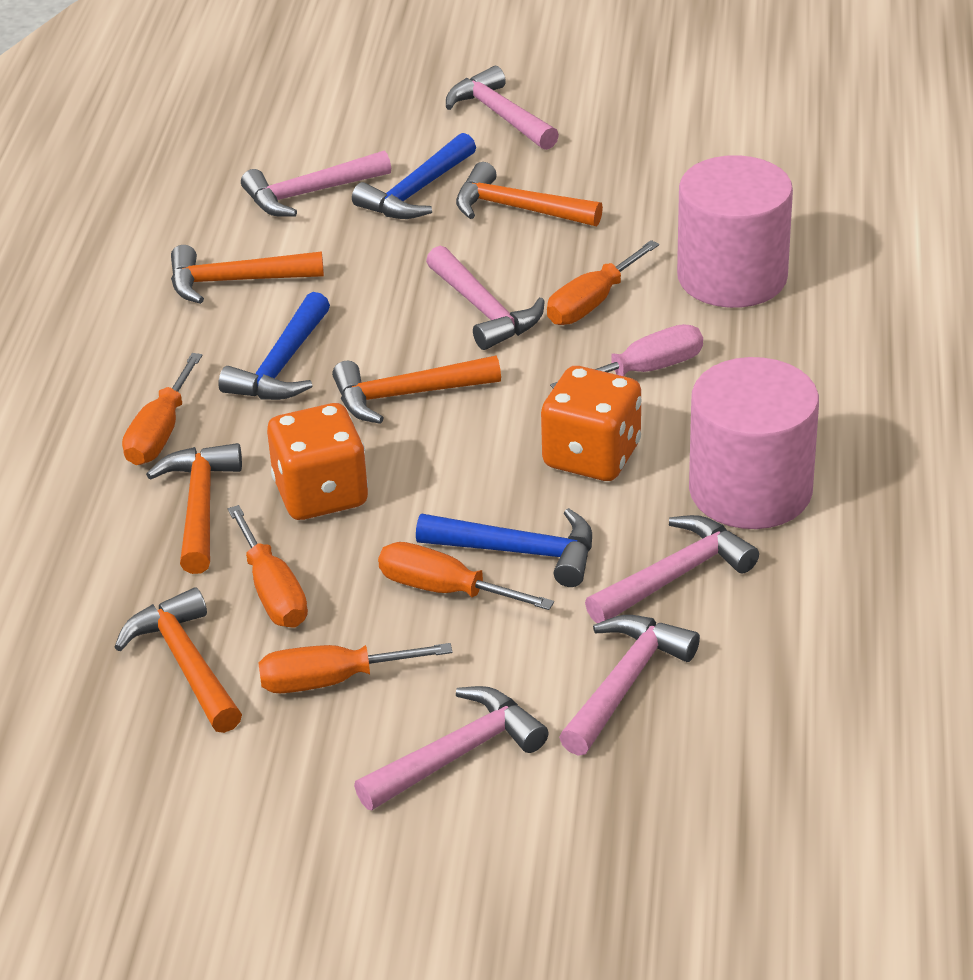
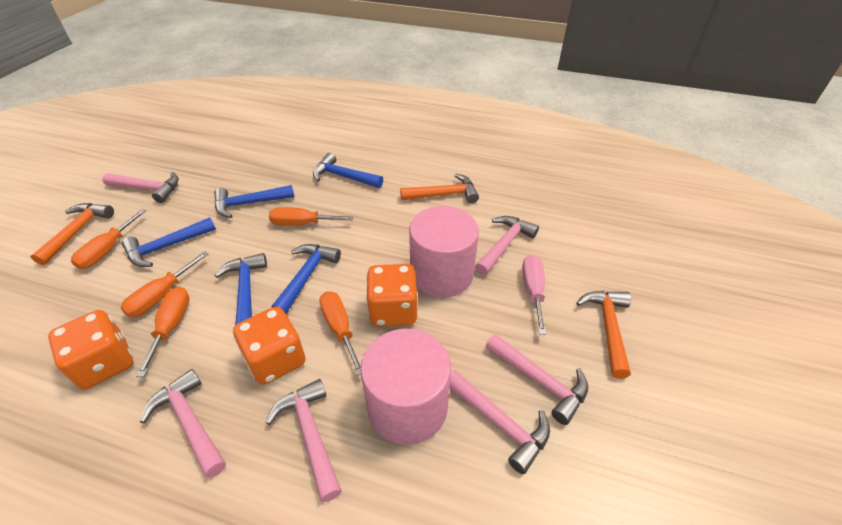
blue hammer: 3 -> 5
orange dice: 2 -> 3
orange hammer: 5 -> 3

